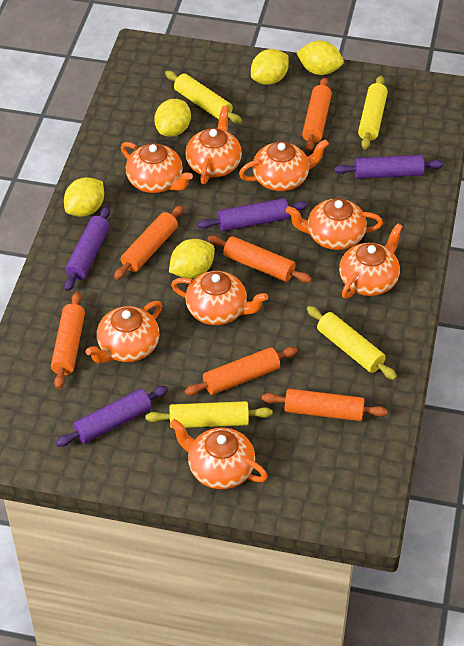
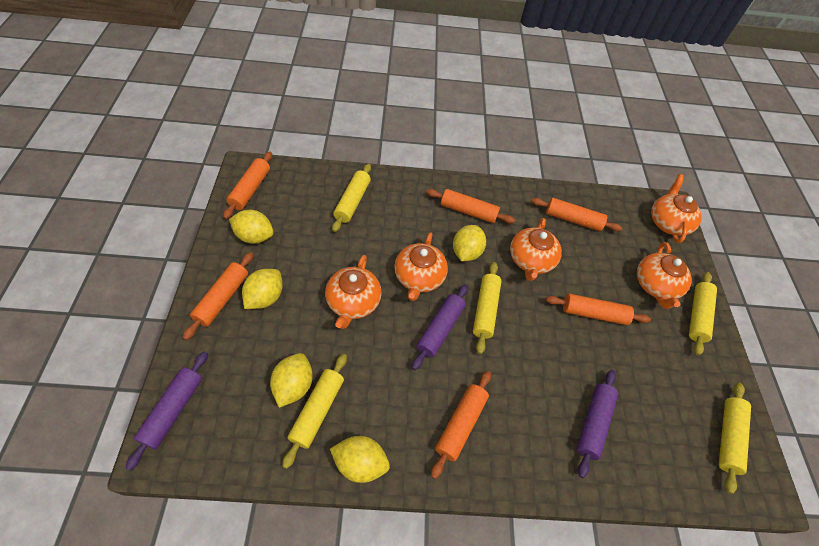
orange teapot: 8 -> 5
purple rolling pin: 4 -> 3
yellow rolling pin: 4 -> 5

